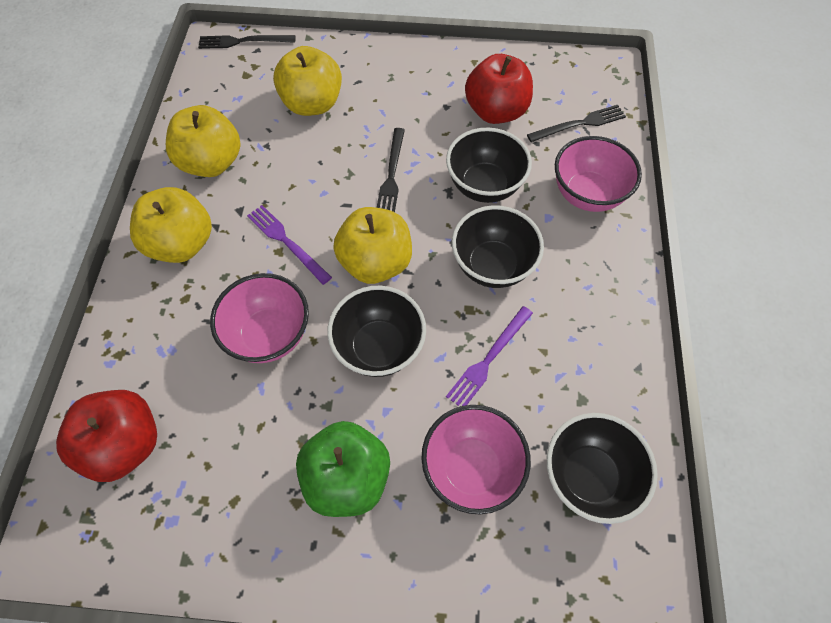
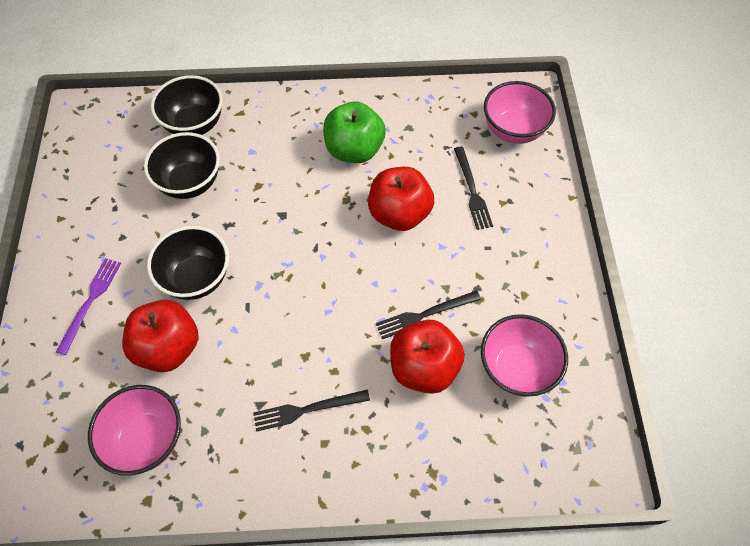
black bowl: 4 -> 3
purple fork: 2 -> 1
red apple: 2 -> 3
yellow apple: 4 -> 0

